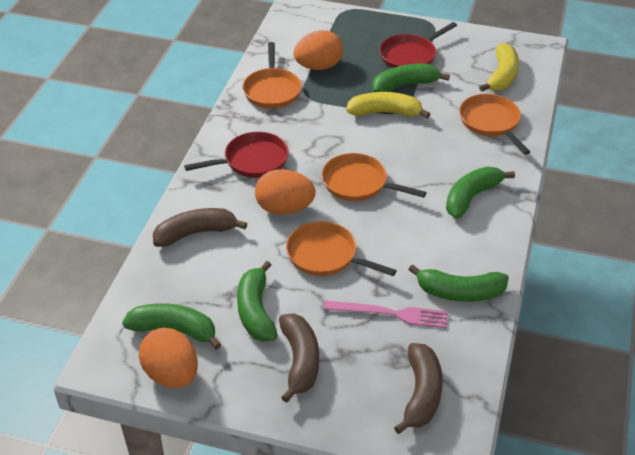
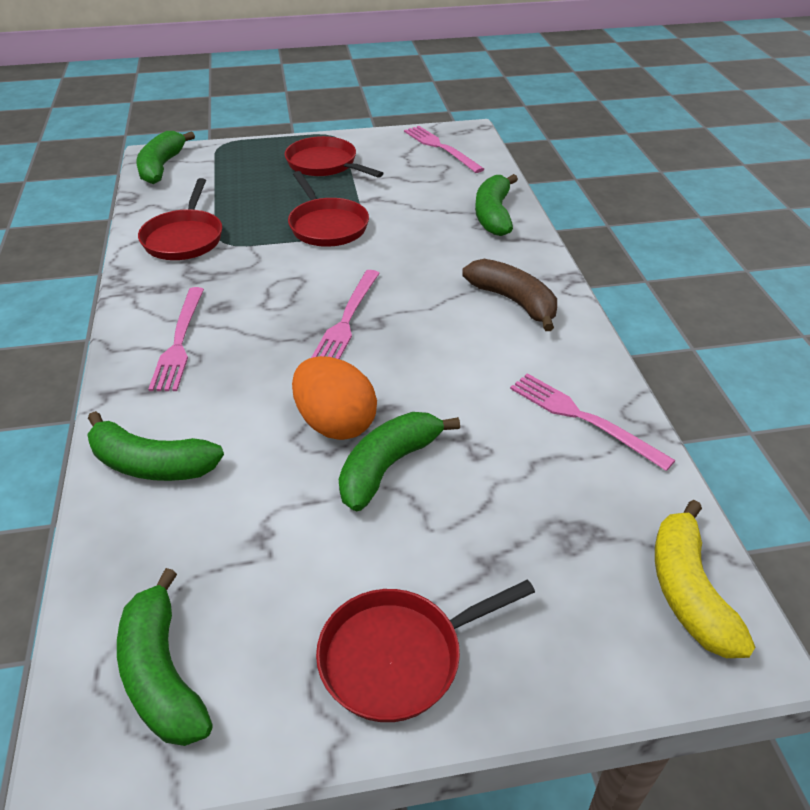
brown banana: 3 -> 1
orange egg: 3 -> 1
orange pan: 4 -> 0
pink fork: 1 -> 4
red pan: 2 -> 4
yellow banana: 2 -> 1

